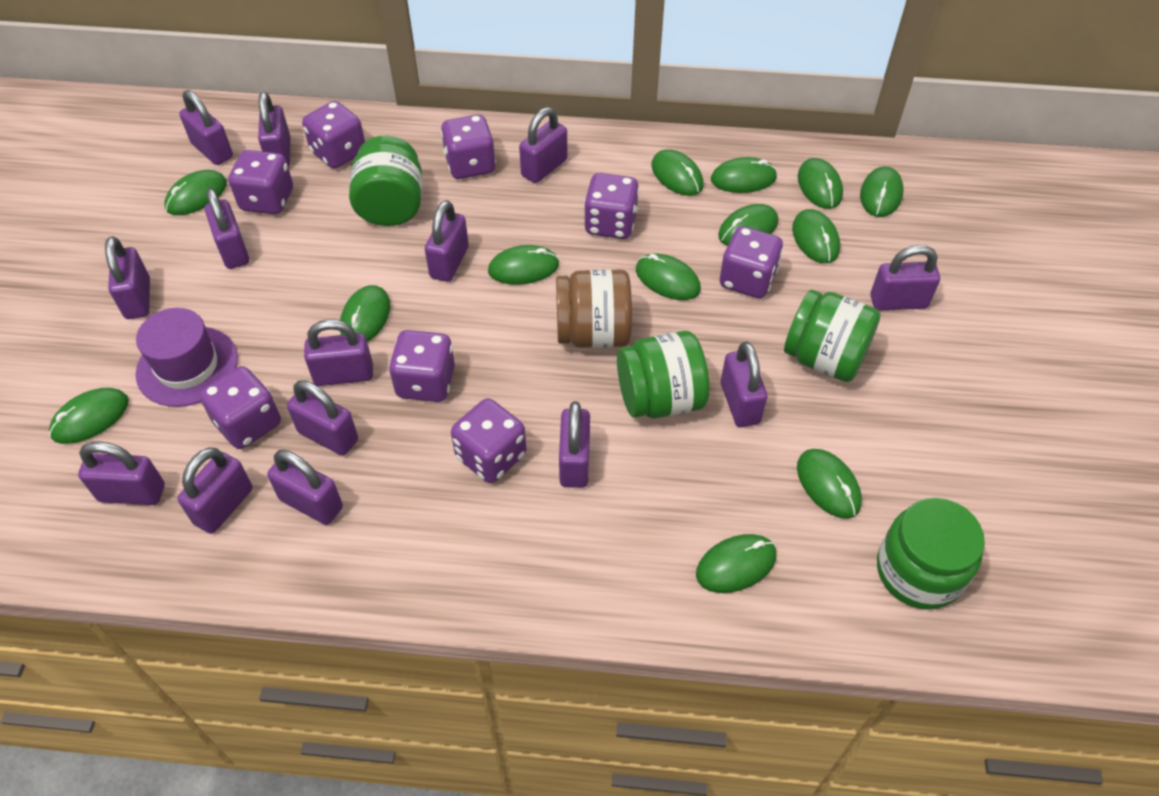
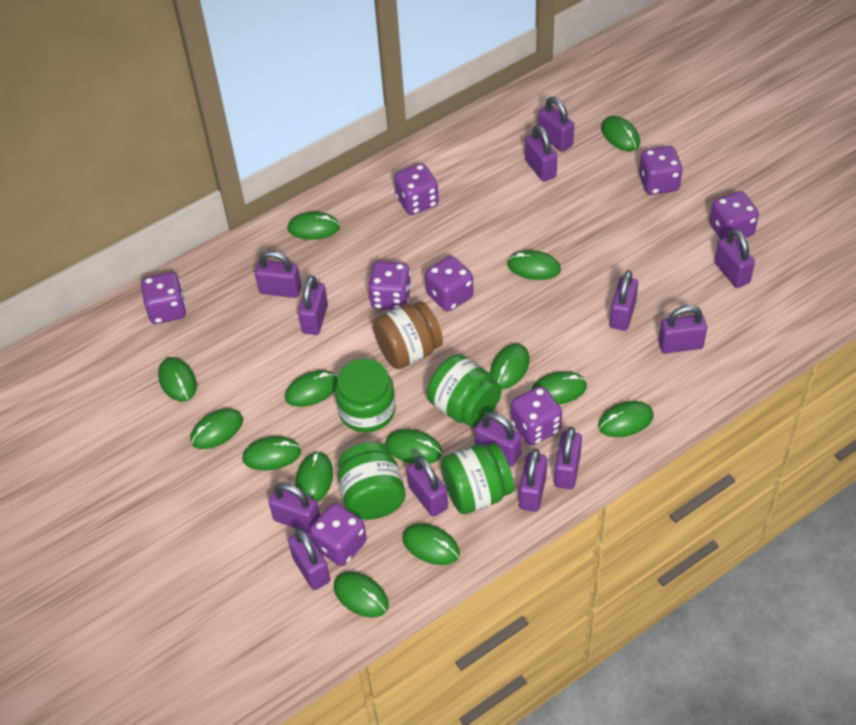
green mouse: 13 -> 14
purple hat: 1 -> 0
purple padlock: 14 -> 13

